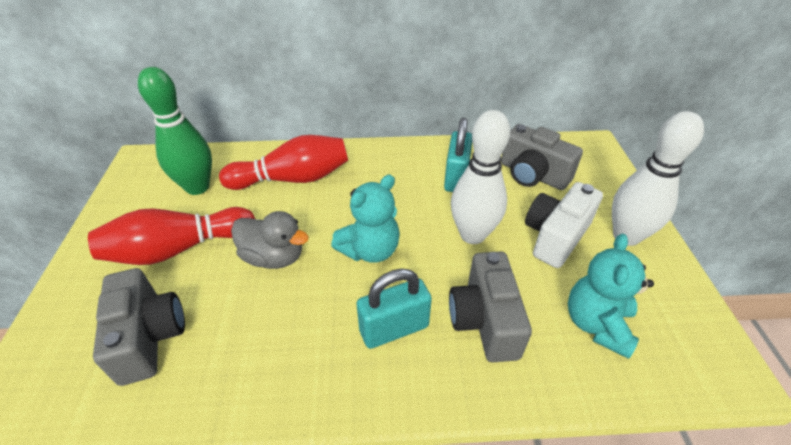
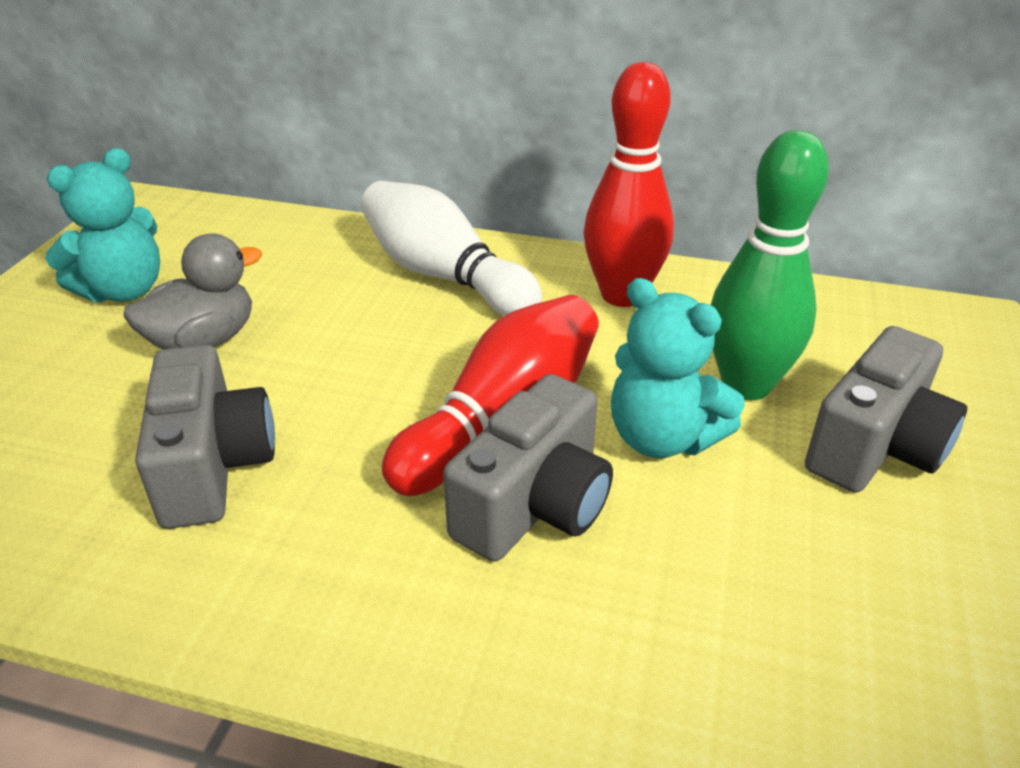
turquoise padlock: 2 -> 0
white bowling pin: 2 -> 1
white camera: 1 -> 0

